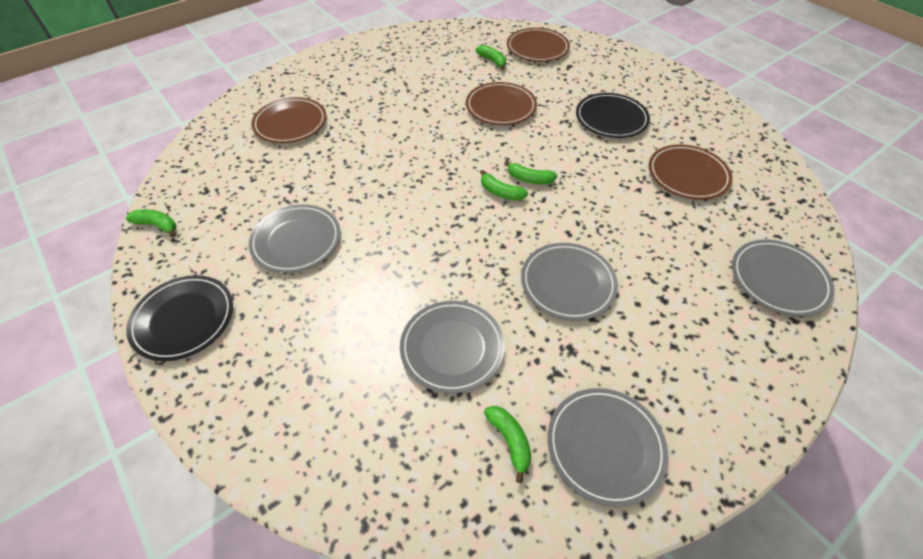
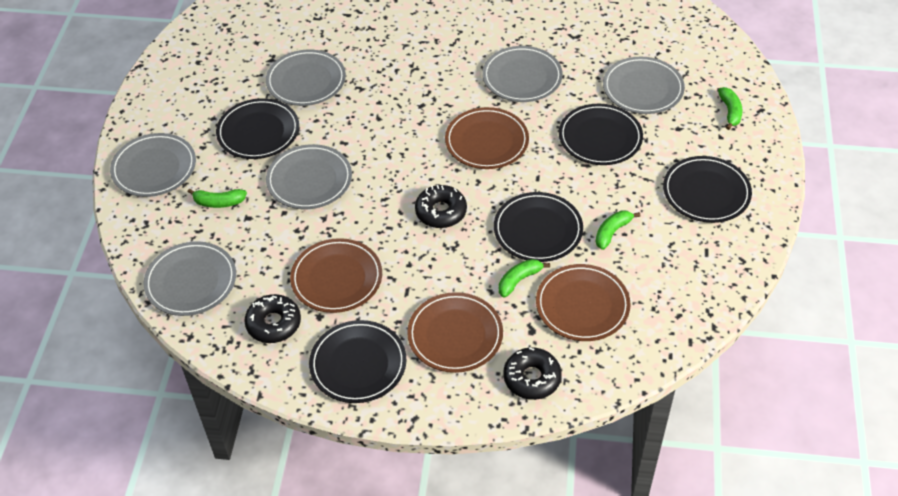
black donut: 0 -> 3
black plate: 2 -> 5
green banana: 5 -> 4
grey plate: 5 -> 6

